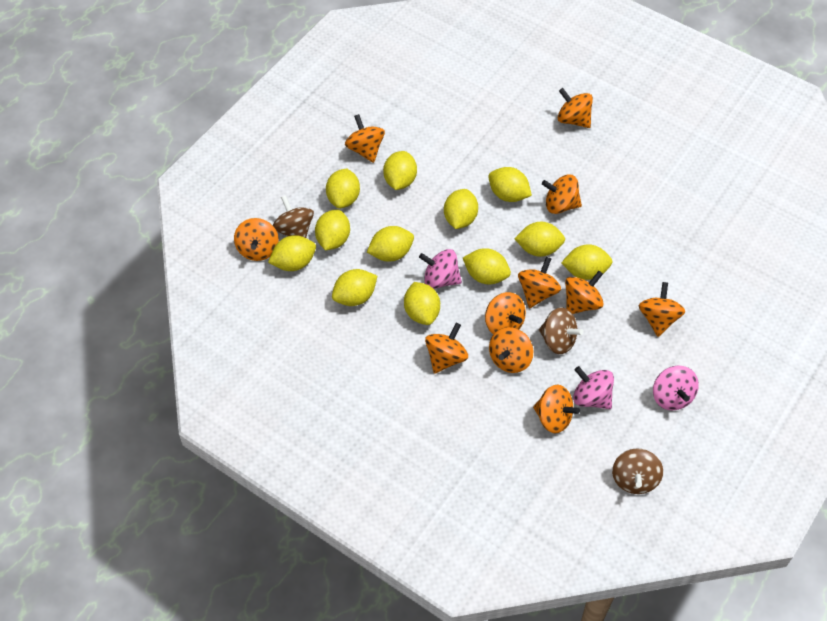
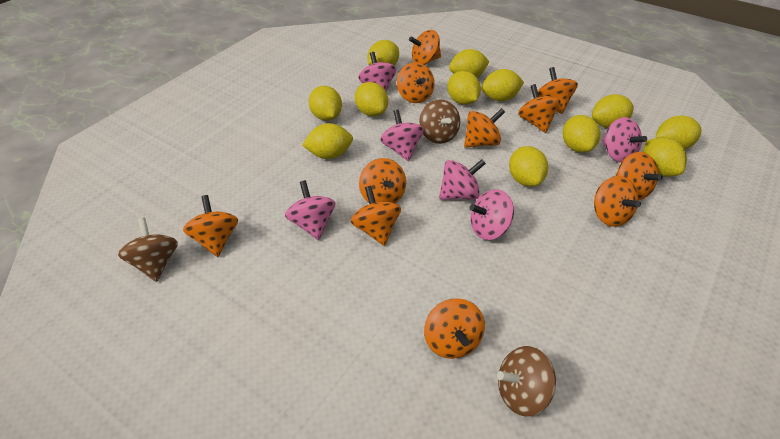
pink spinning top: 3 -> 6

